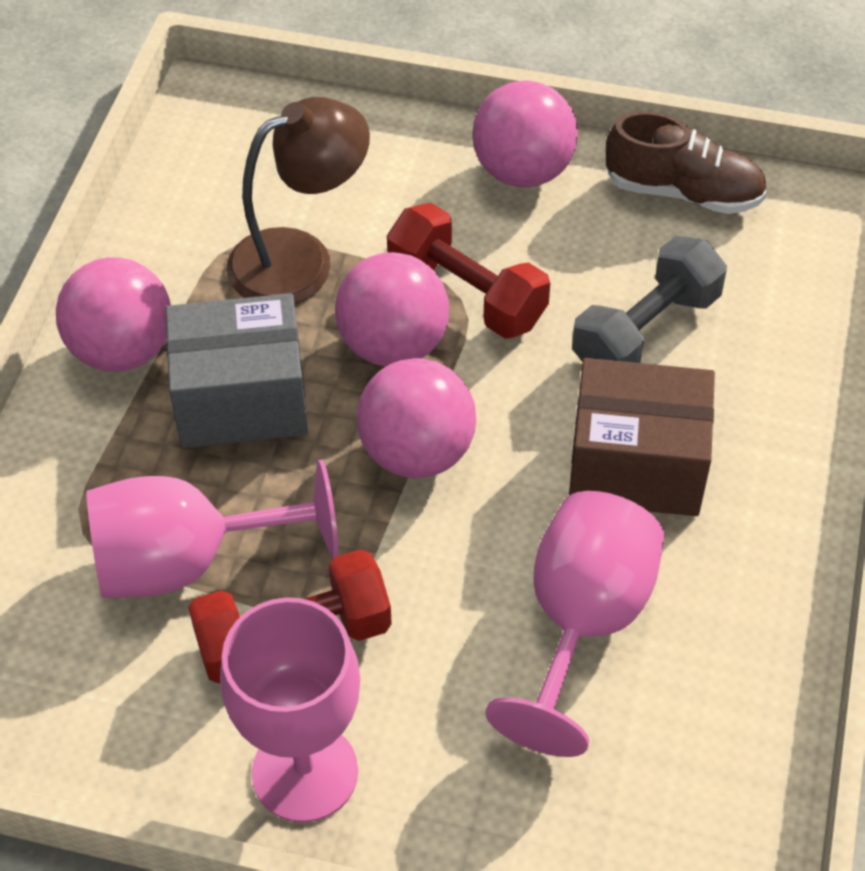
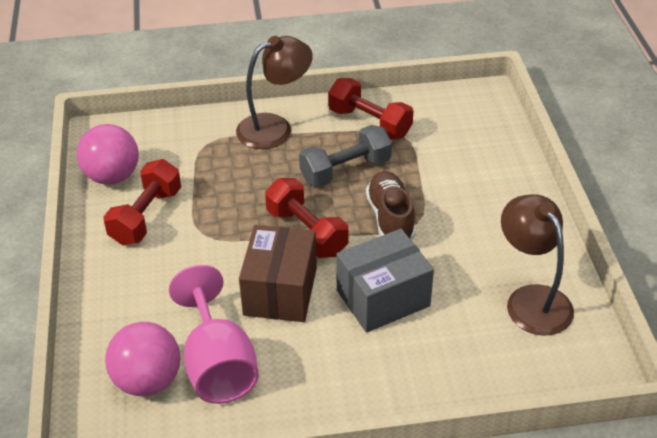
brown lamp: 1 -> 2
pink ball: 4 -> 2
pink goblet: 3 -> 1
red dumbbell: 2 -> 3

